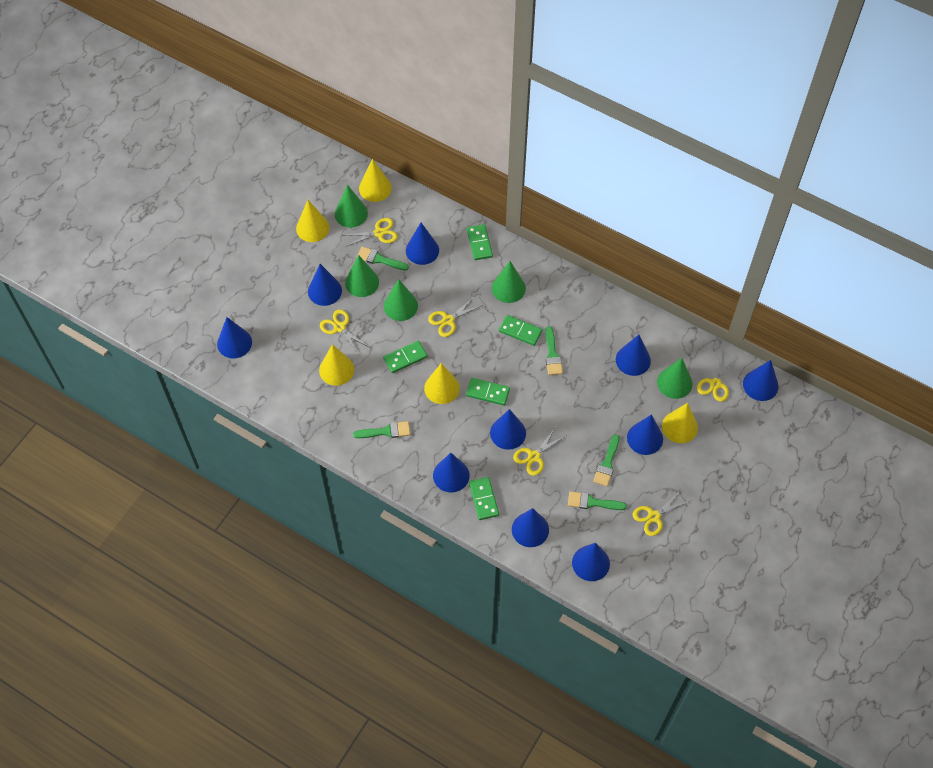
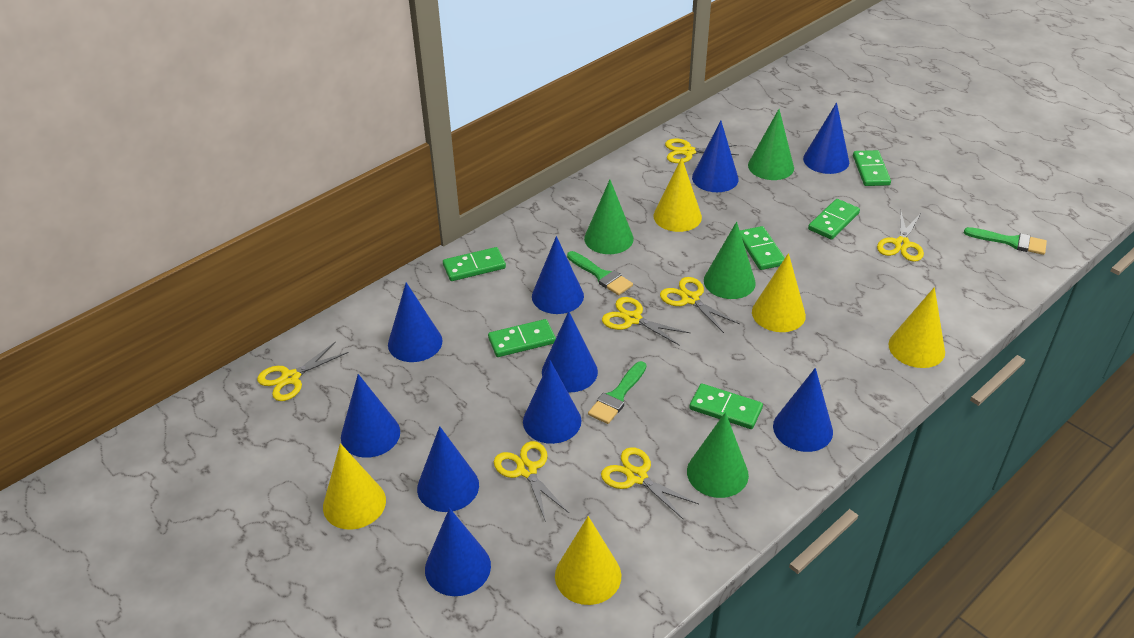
green brush: 5 -> 3
green cone: 5 -> 4
green domino: 5 -> 6
yellow scissors: 6 -> 7

